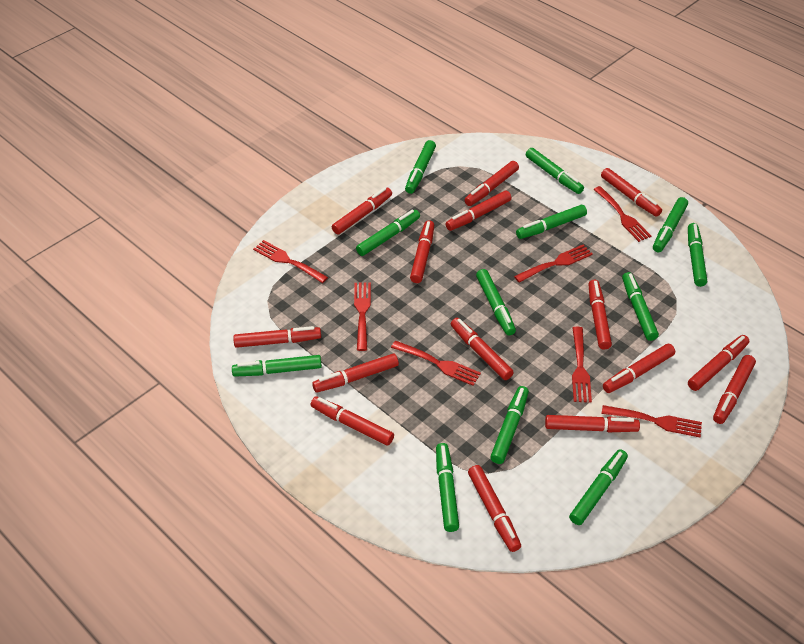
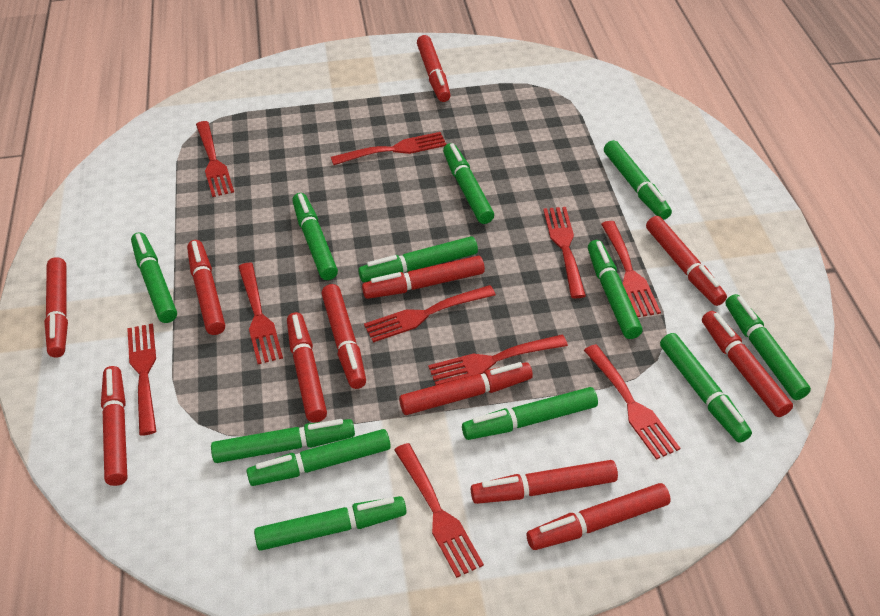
red fork: 7 -> 10
red marker: 15 -> 12

